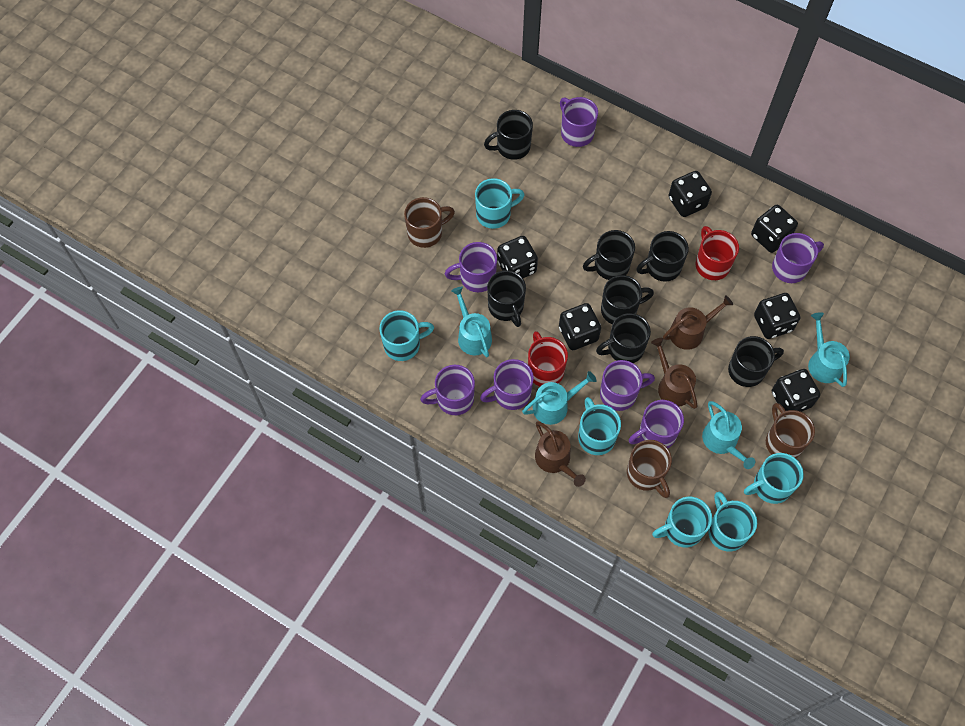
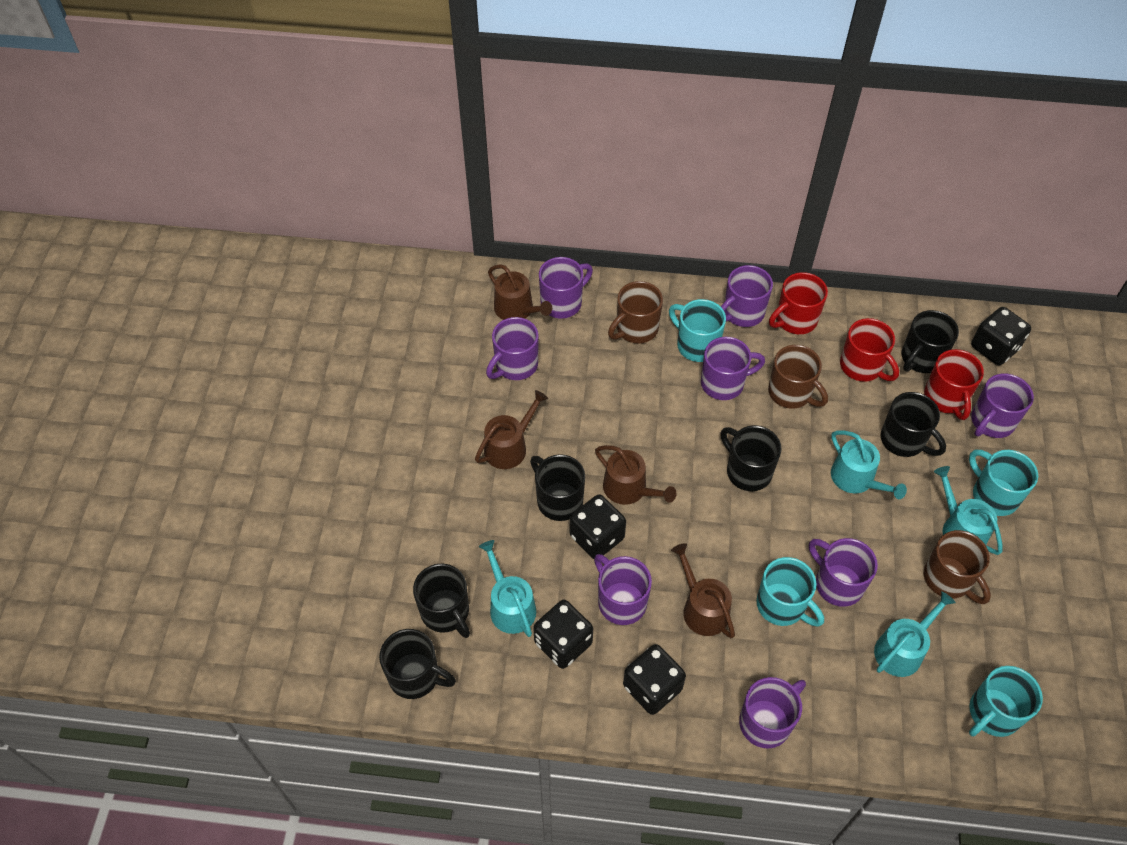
black dice: 6 -> 4
black mug: 7 -> 6
brown watering can: 3 -> 4
purple mug: 7 -> 8
red mug: 2 -> 3
turquoise mug: 6 -> 4

